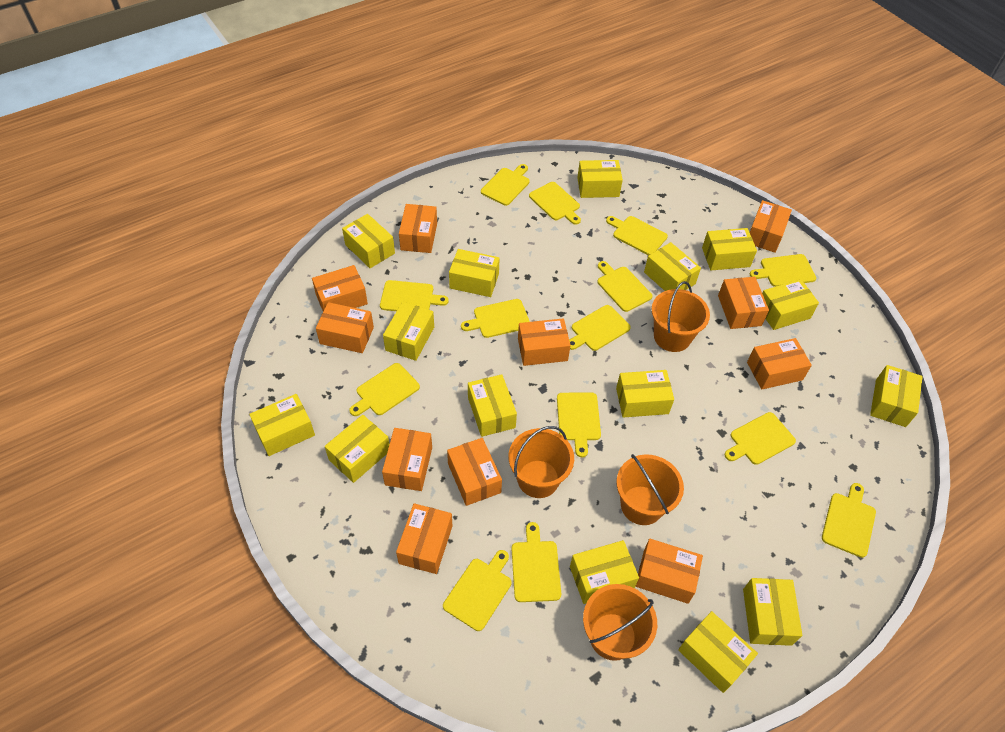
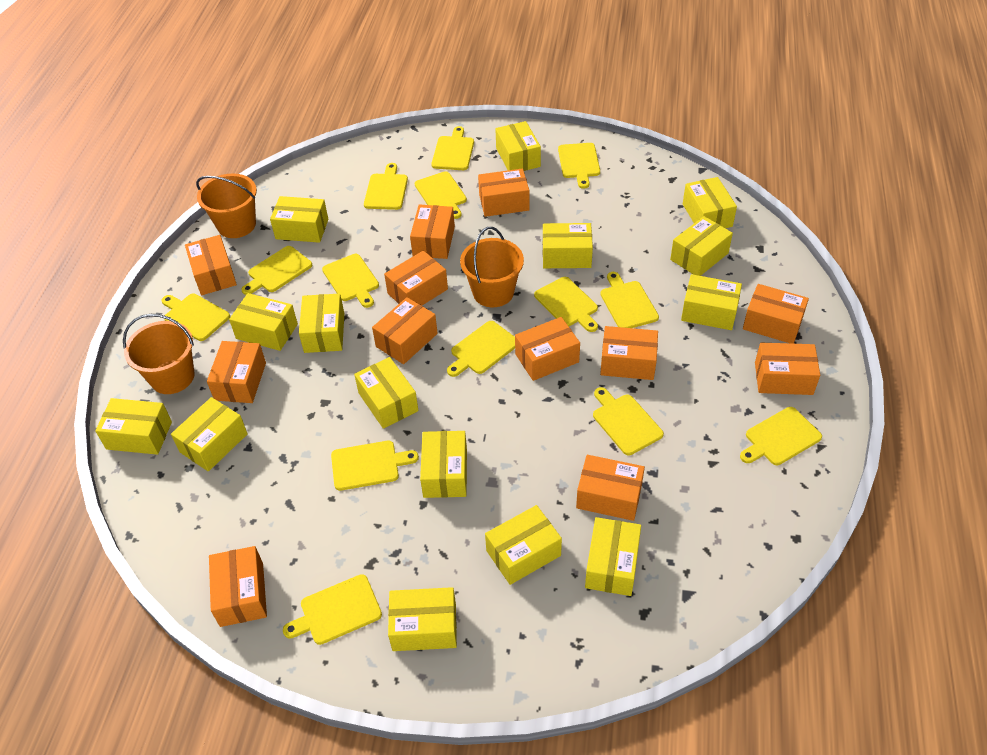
orange box: 11 -> 12
orange bucket: 4 -> 3

